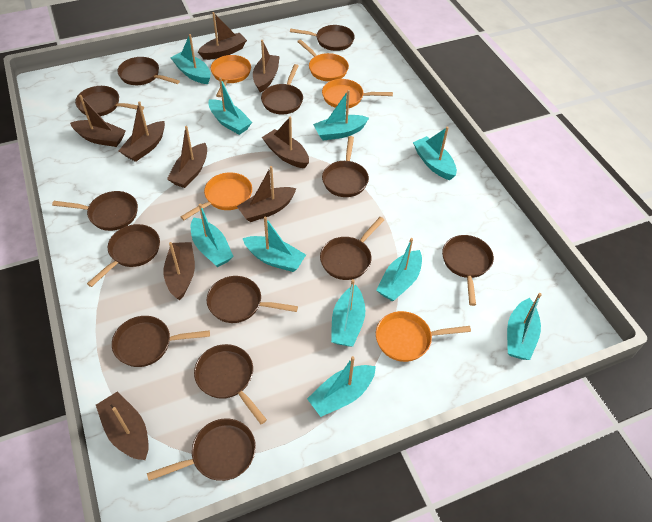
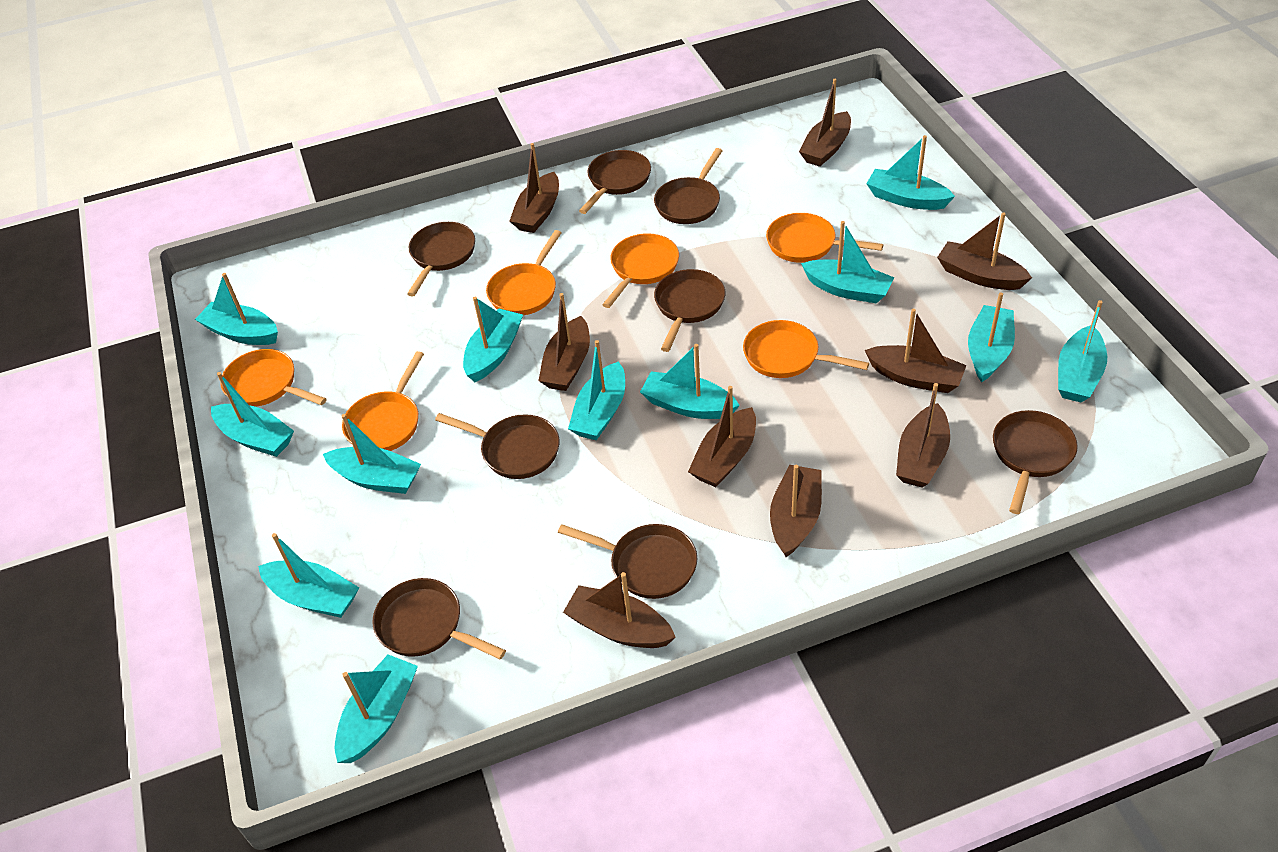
brown pan: 13 -> 8
orange pan: 5 -> 6
turquoise boat: 10 -> 12

